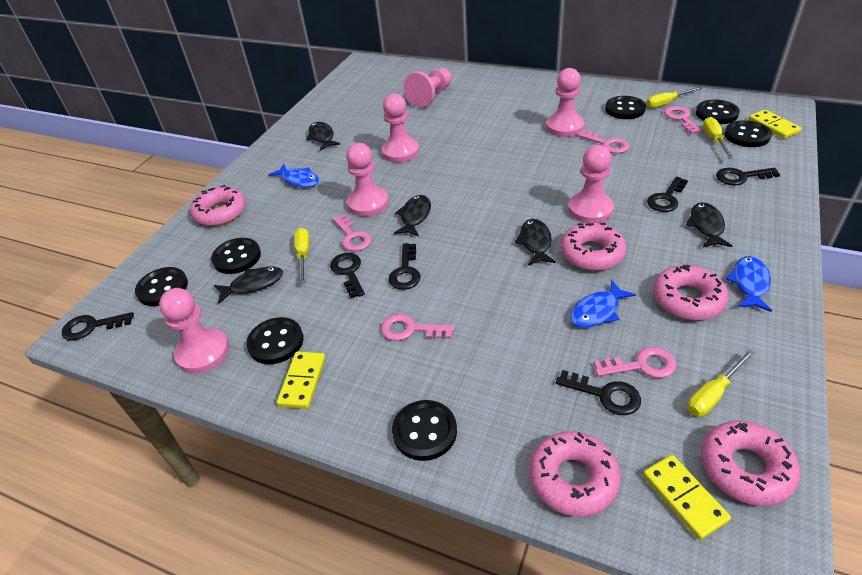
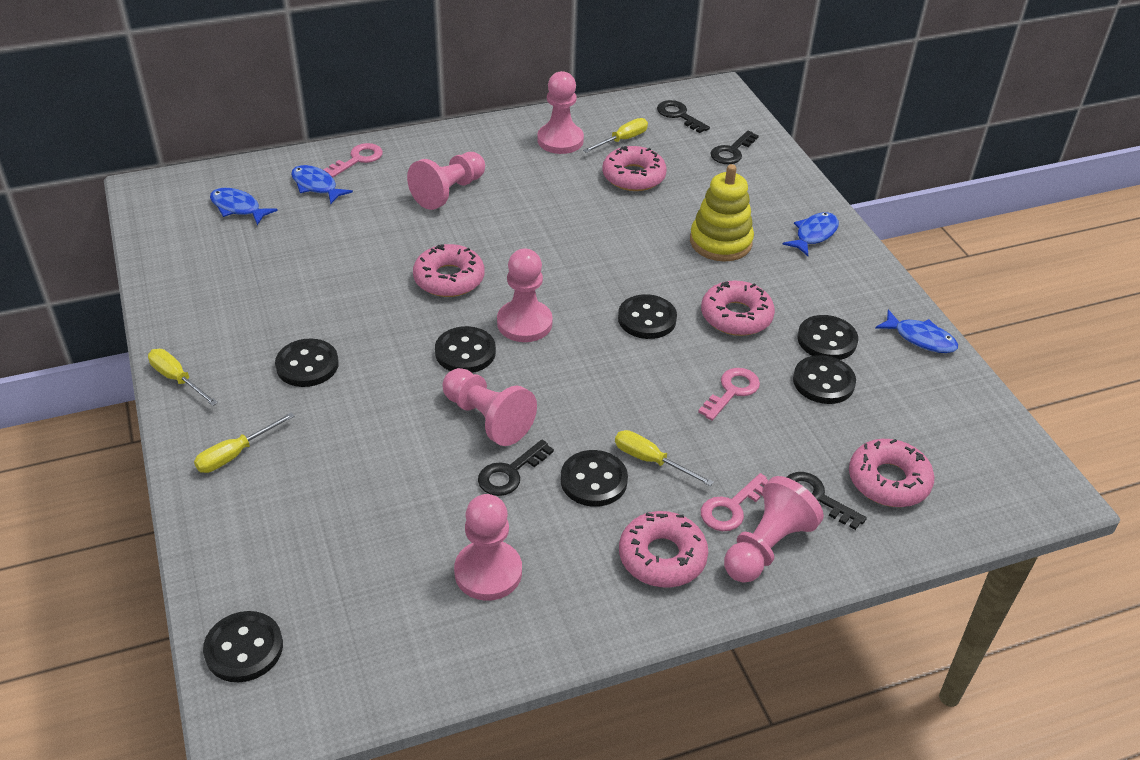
black fish: 5 -> 0
black key: 6 -> 4
blue fish: 3 -> 4
pink key: 5 -> 3
yellow domino: 3 -> 0
yellow stacking toy: 0 -> 1

